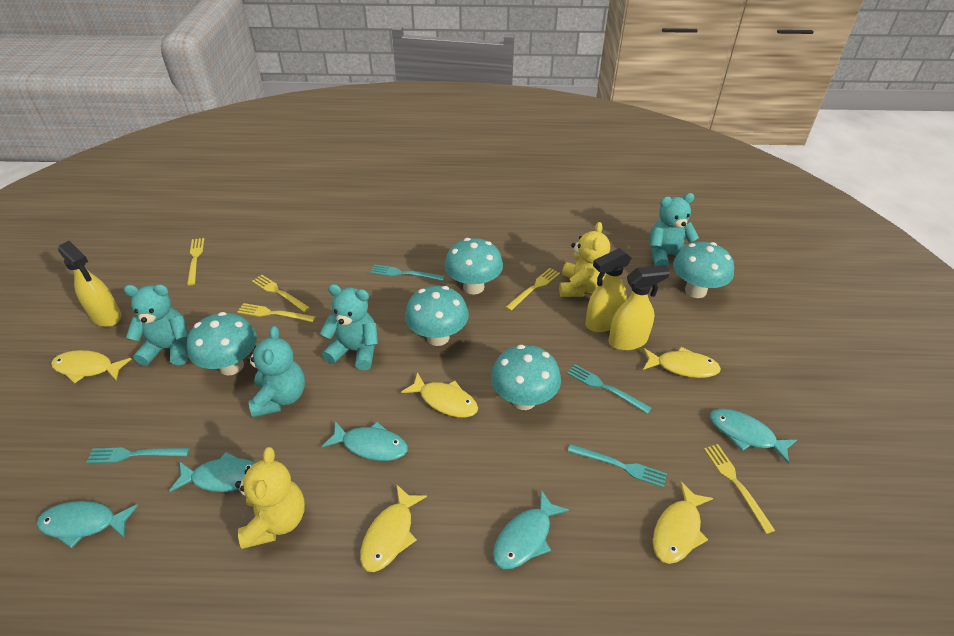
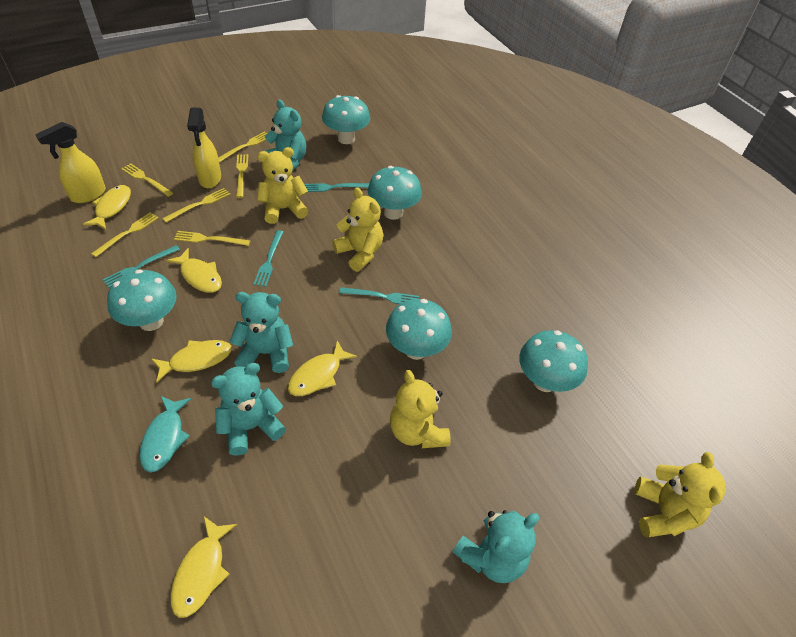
turquoise fish: 5 -> 1
yellow fork: 5 -> 6
yellow spray bottle: 3 -> 2
yellow teddy bear: 2 -> 4

